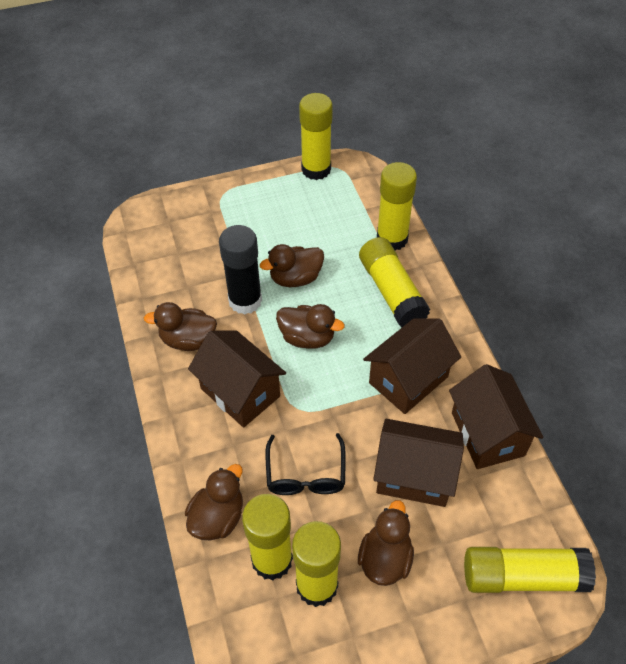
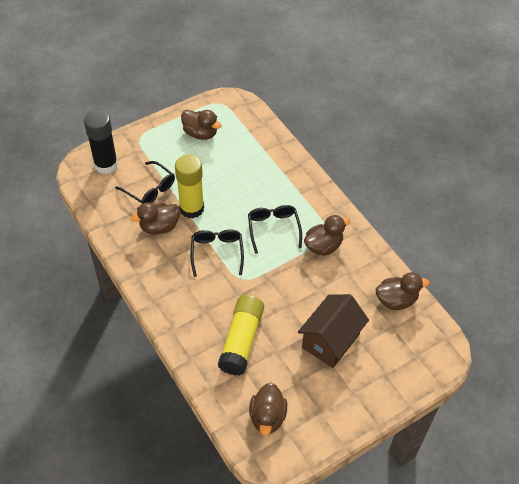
black glasses: 1 -> 3
brown house: 4 -> 1
yellow glue stick: 6 -> 2

